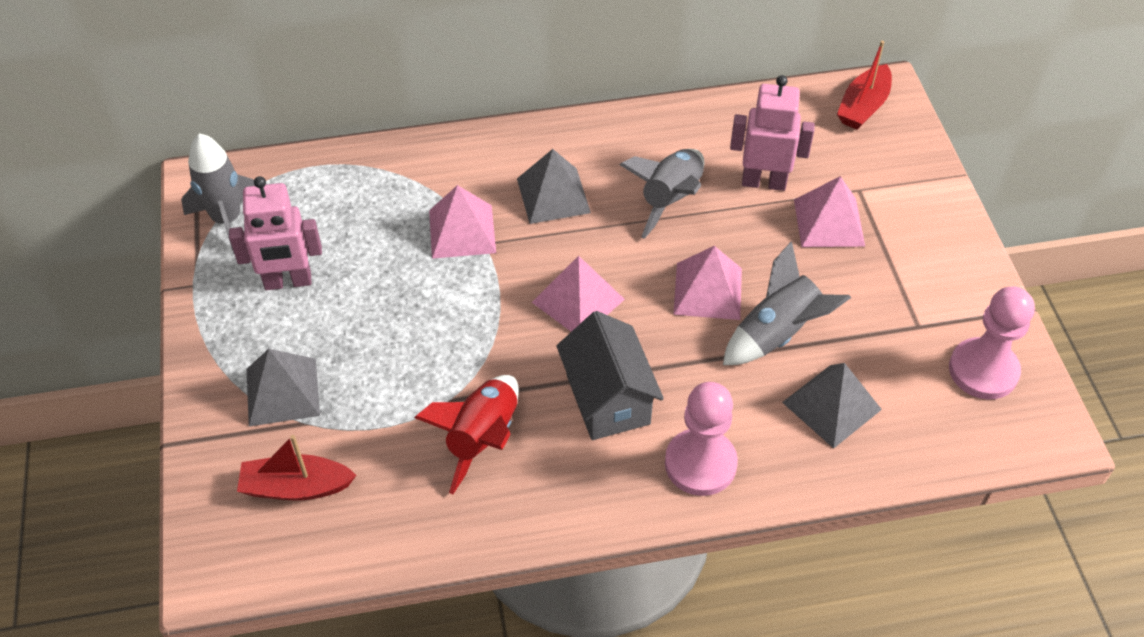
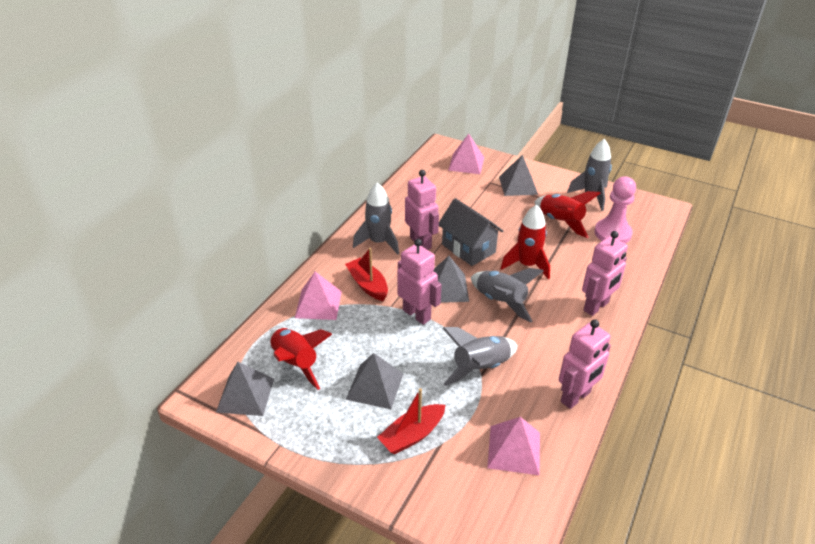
grey pyramid: 3 -> 4
grey rocket: 3 -> 4
pink pawn: 2 -> 1
pink pyramid: 4 -> 3
pink robot: 2 -> 4
red rocket: 1 -> 3

